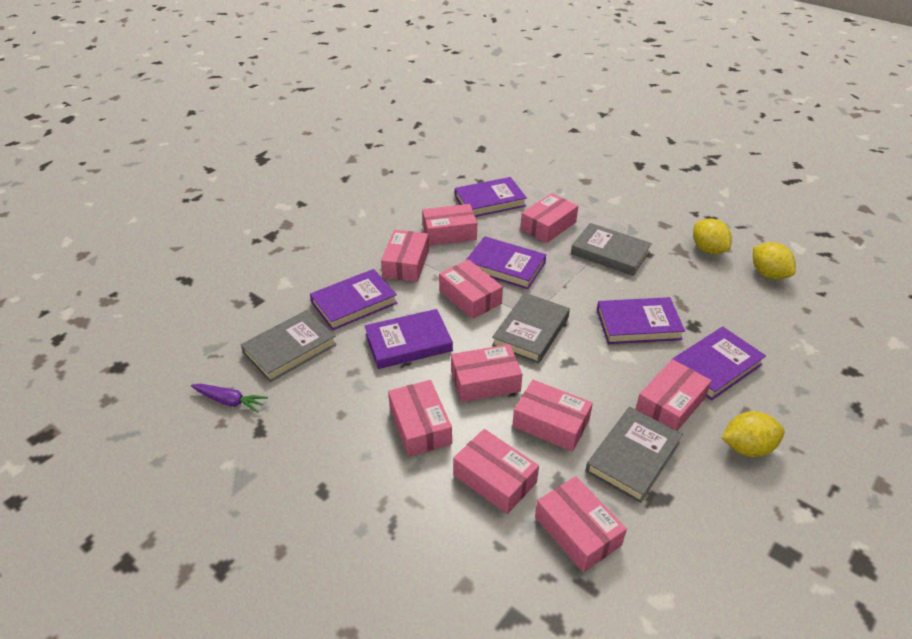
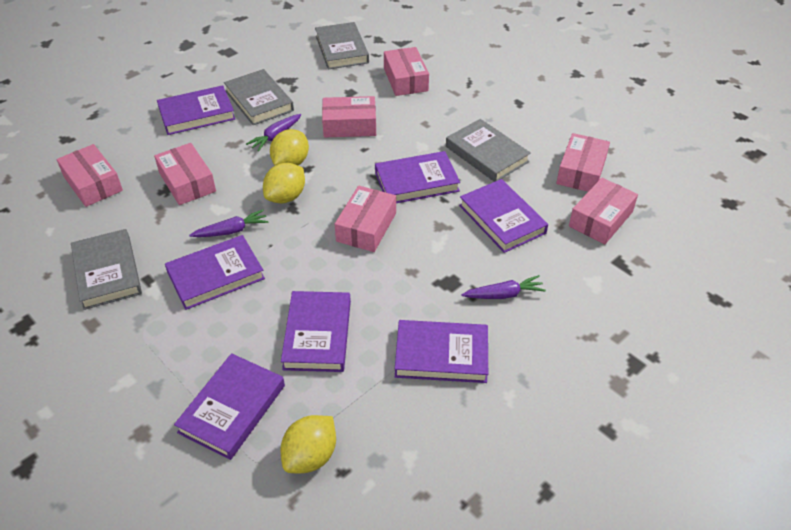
pink box: 10 -> 7
purple book: 6 -> 7
purple carrot: 1 -> 3

